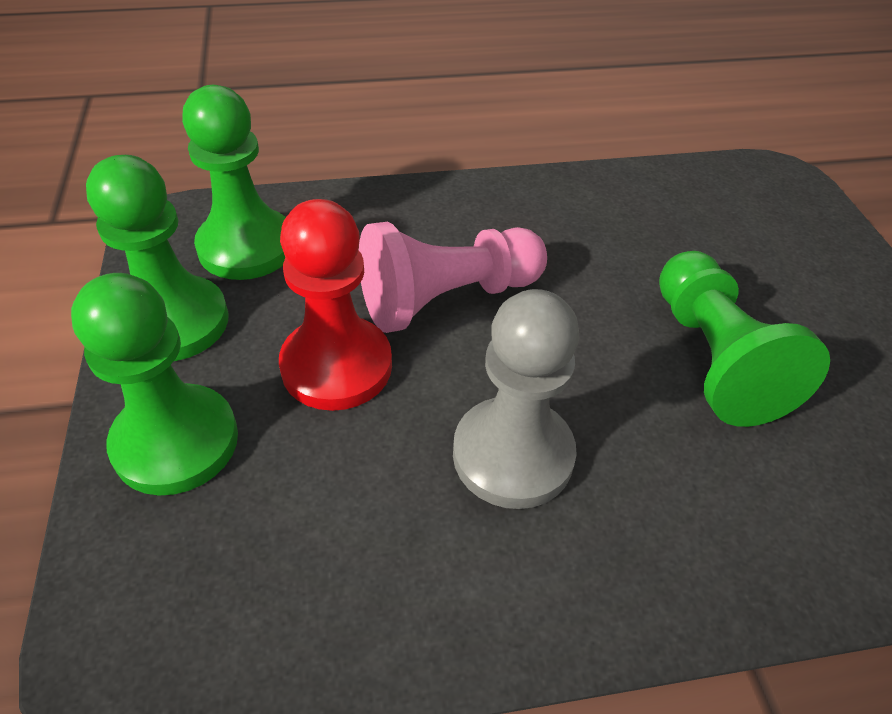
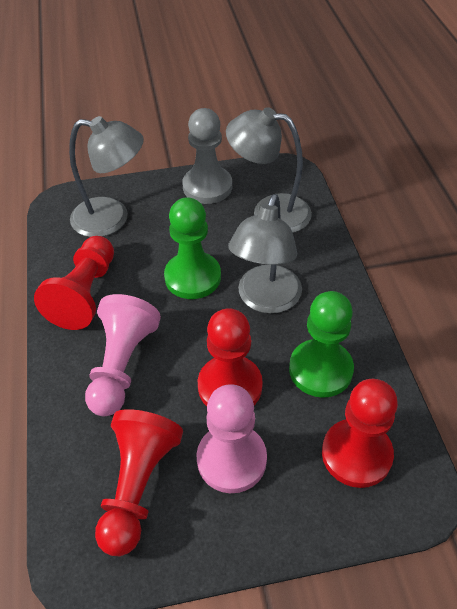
green pawn: 4 -> 2
grey lamp: 0 -> 3
pink pawn: 1 -> 2
red pawn: 1 -> 4

